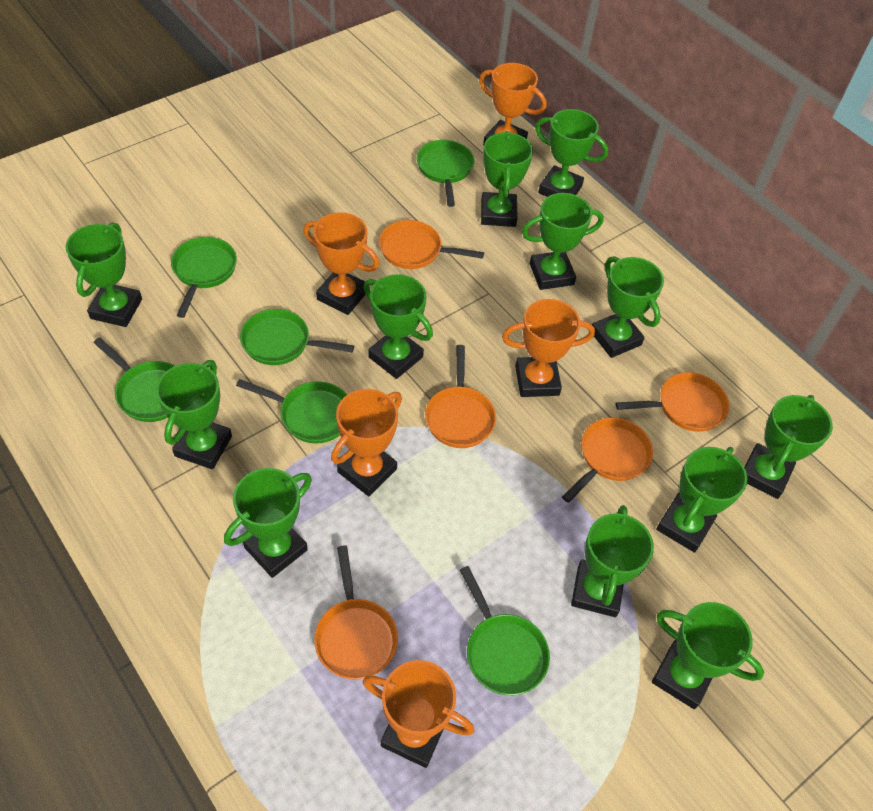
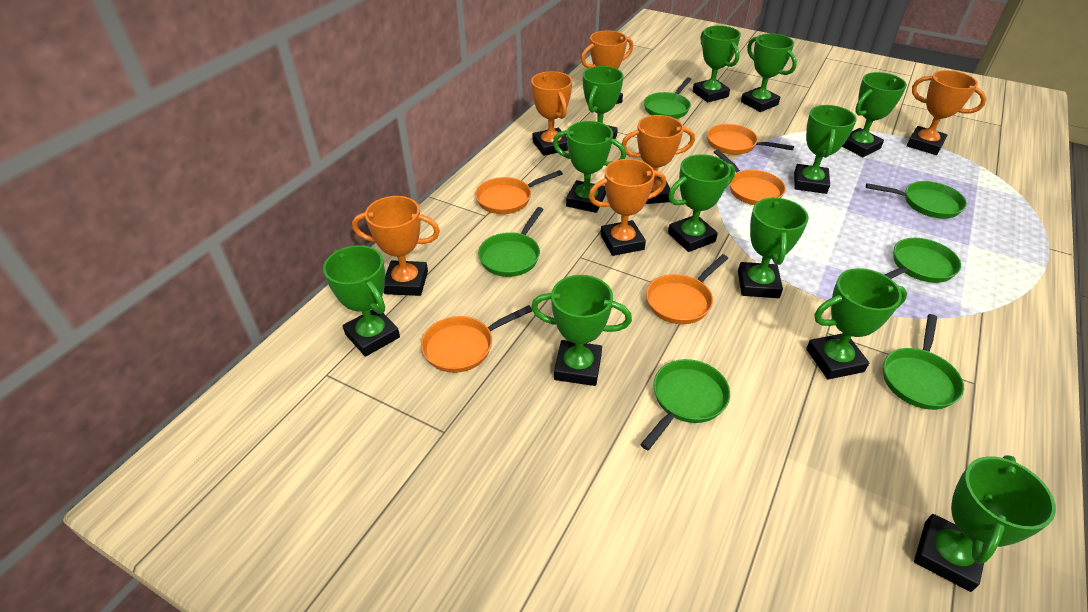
orange trophy: 5 -> 6

